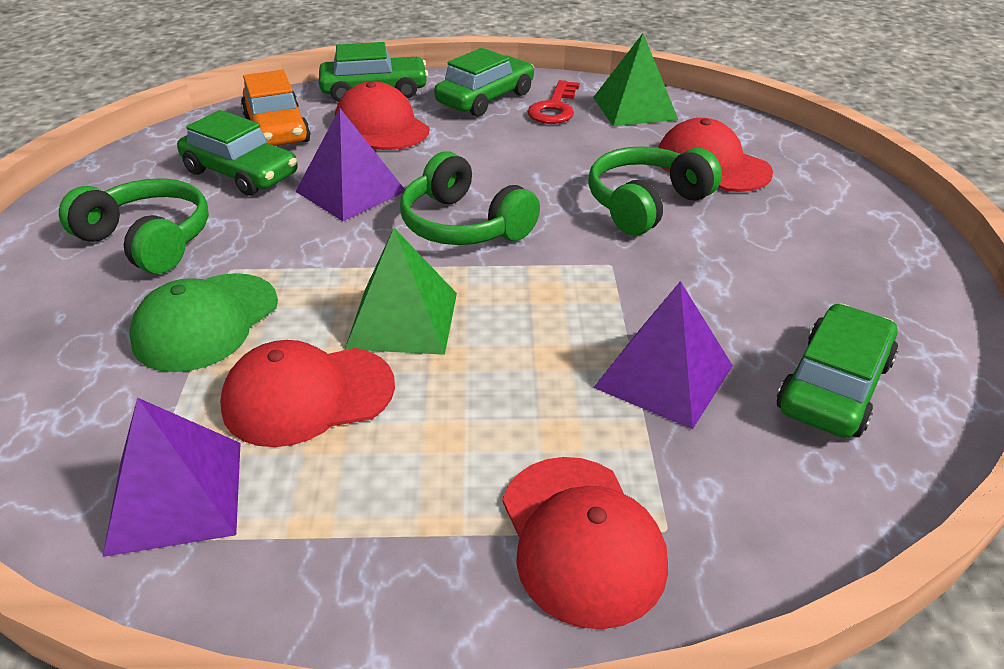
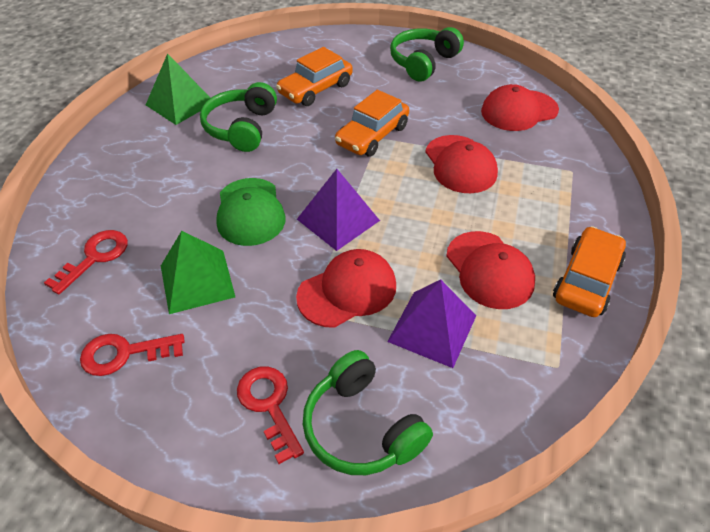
green car: 4 -> 0
orange car: 1 -> 3
purple pyramid: 3 -> 2
red key: 1 -> 3

